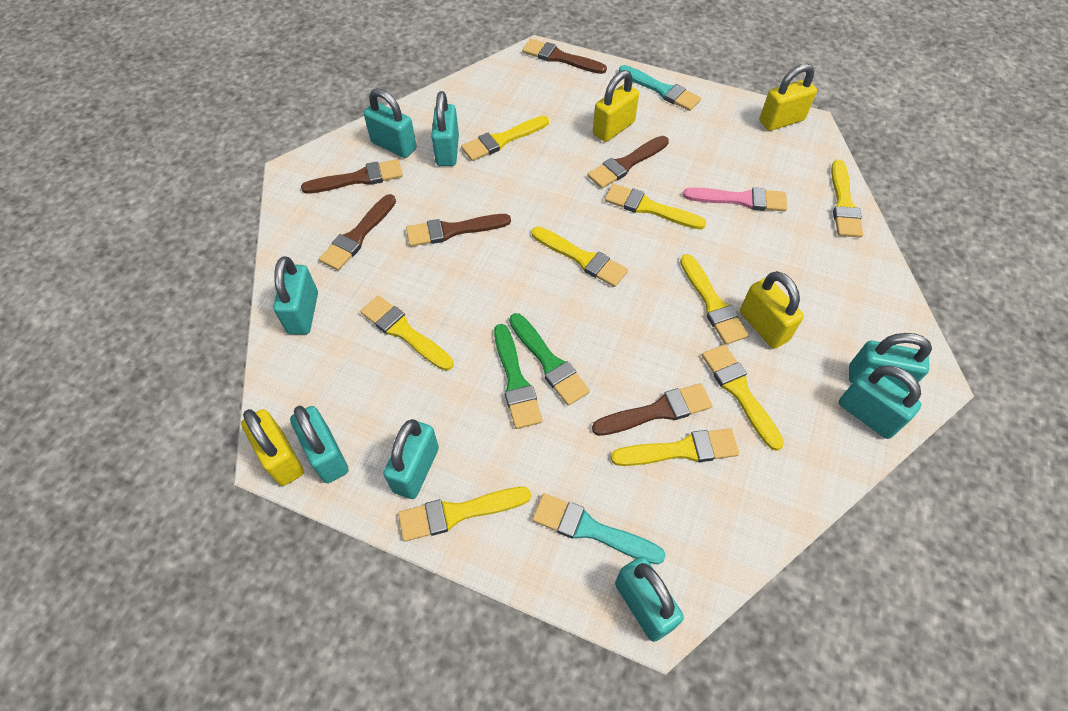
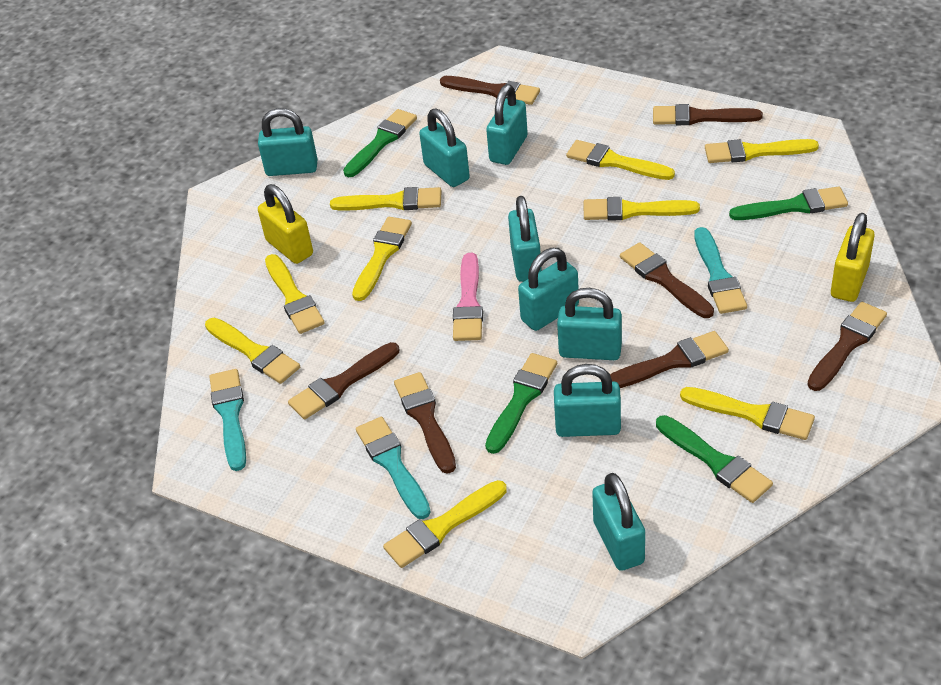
brown brush: 6 -> 7
green brush: 2 -> 4
turquoise brush: 2 -> 3
yellow padlock: 4 -> 2

